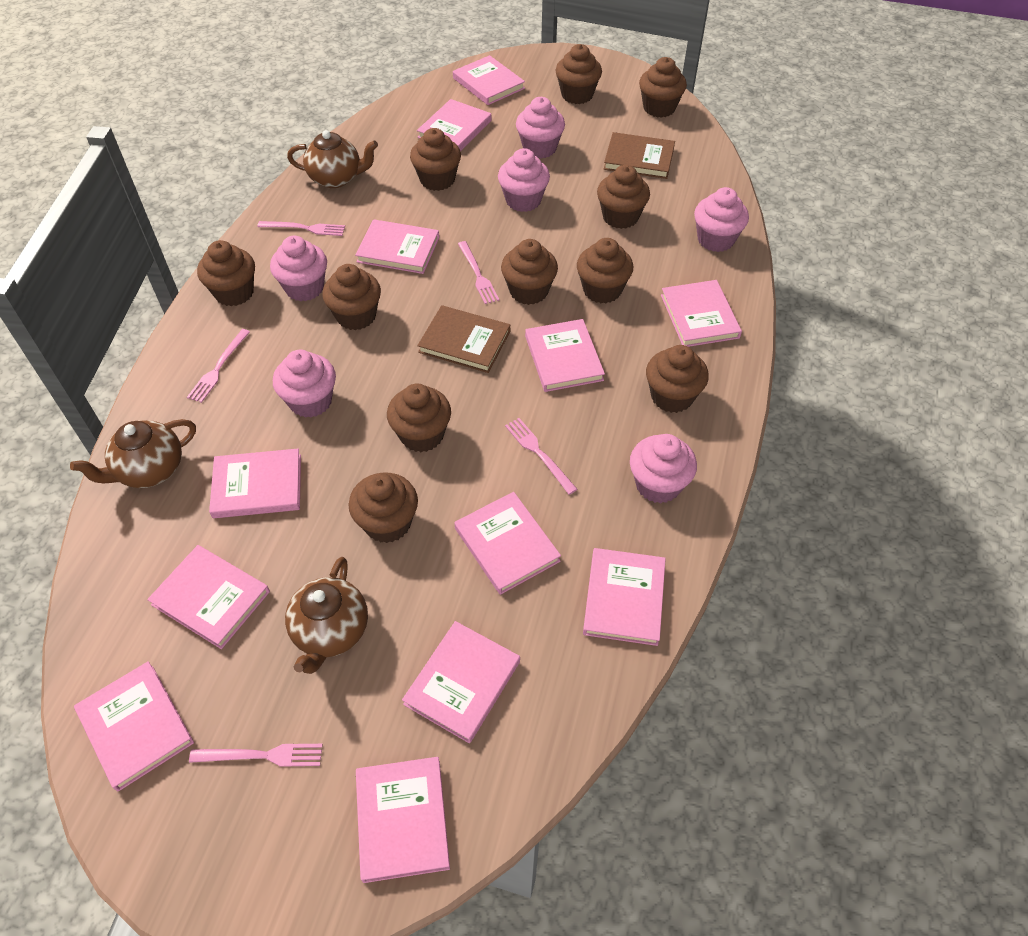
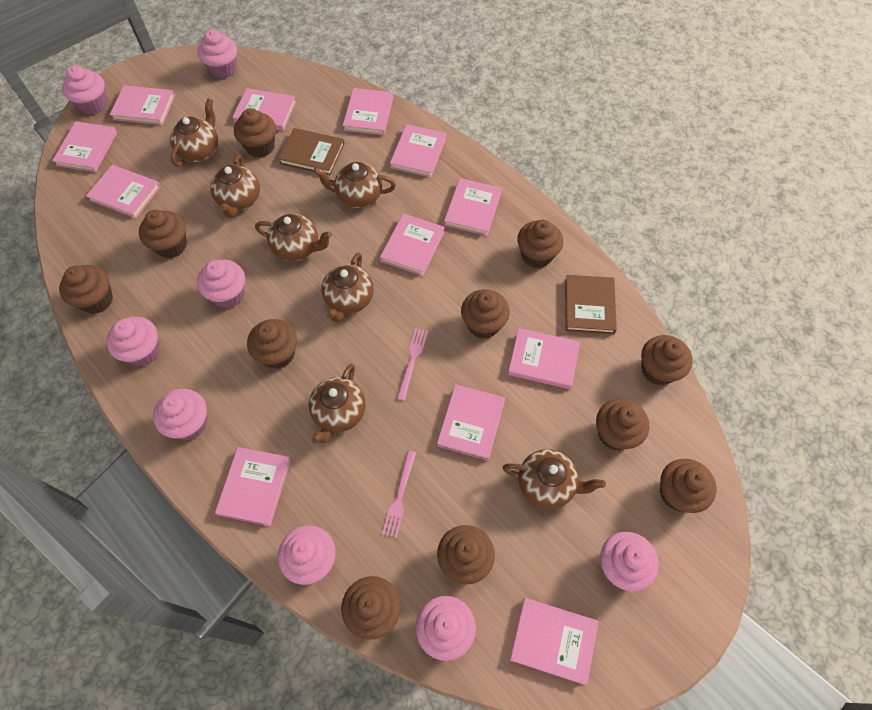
brown teapot: 3 -> 7
pink cupcake: 6 -> 8
pink fork: 5 -> 2

